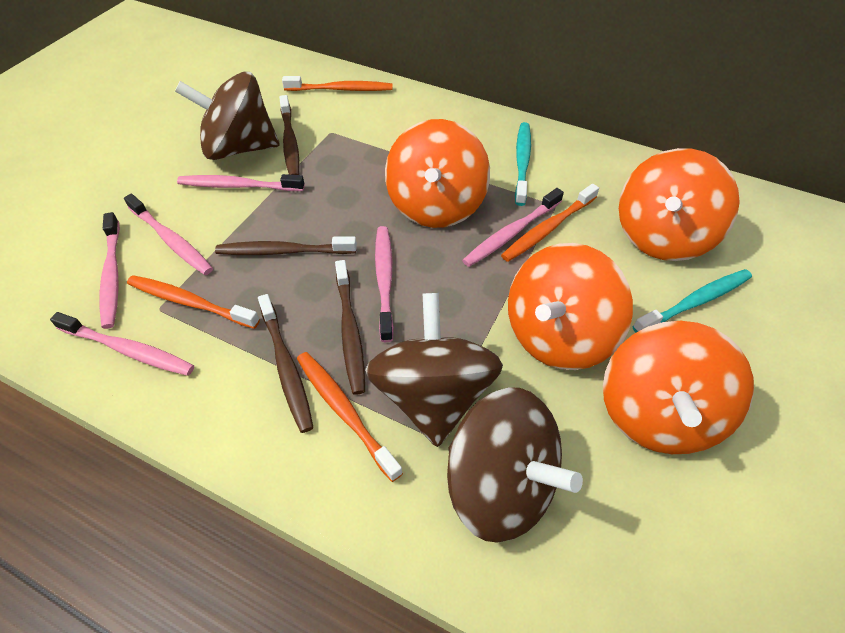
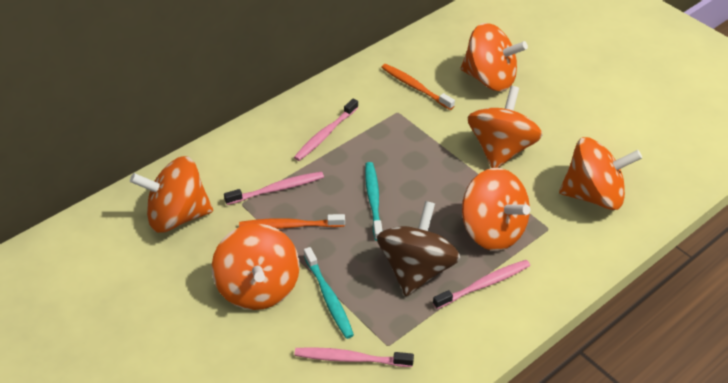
brown spinning top: 3 -> 1
brown toothbrush: 4 -> 0
orange spinning top: 4 -> 6
orange toothbrush: 4 -> 2
pink toothbrush: 6 -> 4

